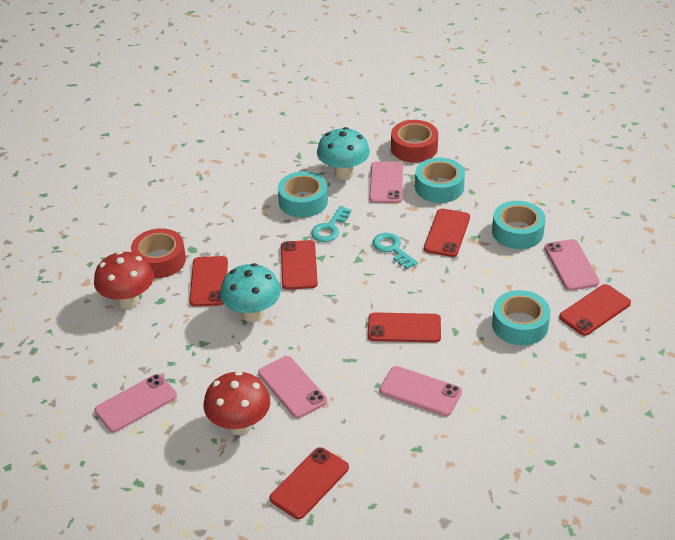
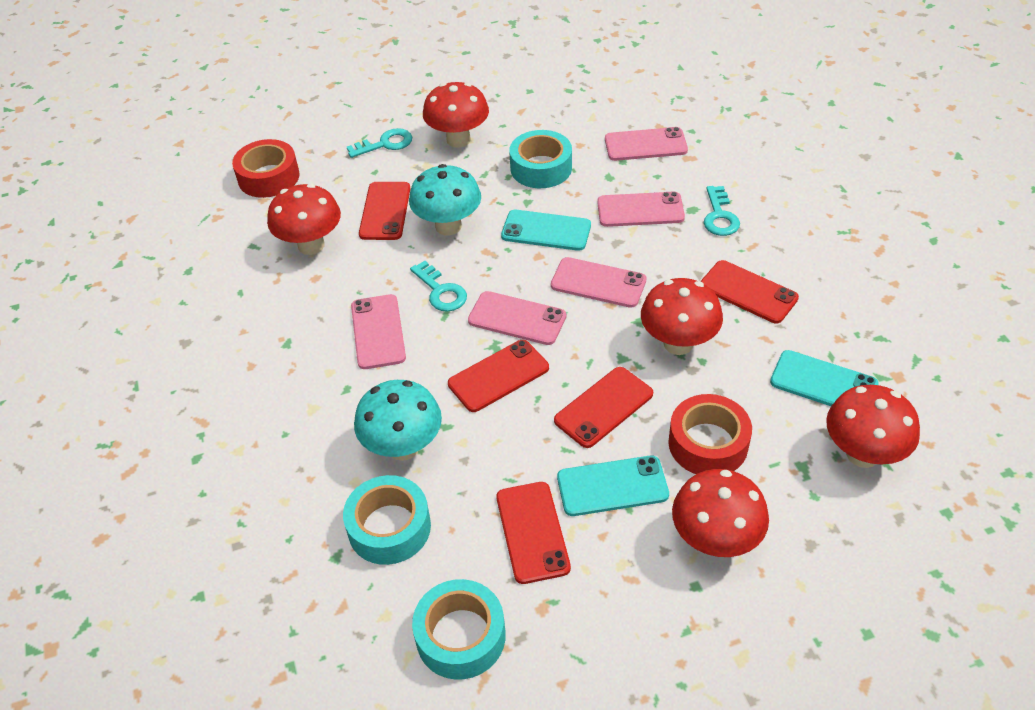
red mushroom: 2 -> 5
red phone: 6 -> 5
turquoise key: 2 -> 3
turquoise phone: 0 -> 3
turquoise tape: 4 -> 3

